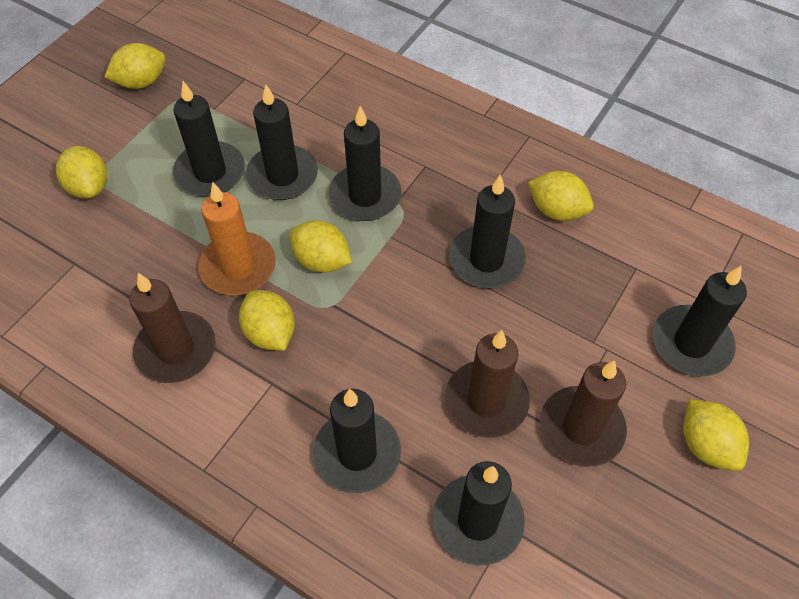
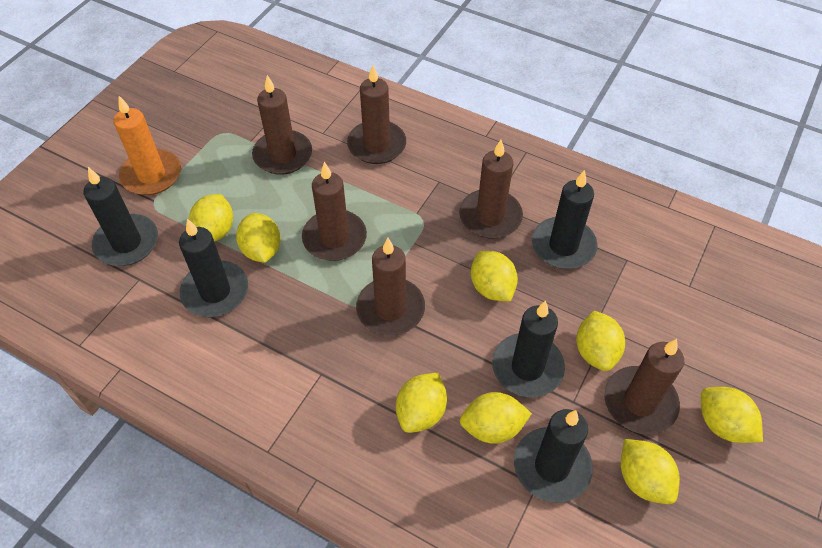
black candle: 7 -> 5
brown candle: 3 -> 6
yellow lemon: 6 -> 8

